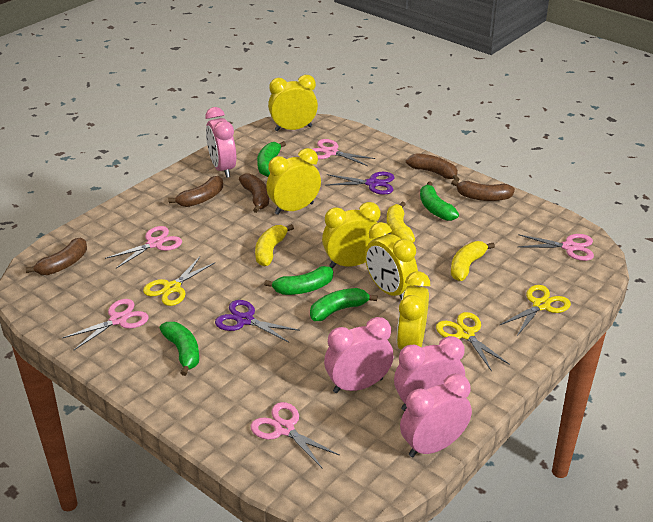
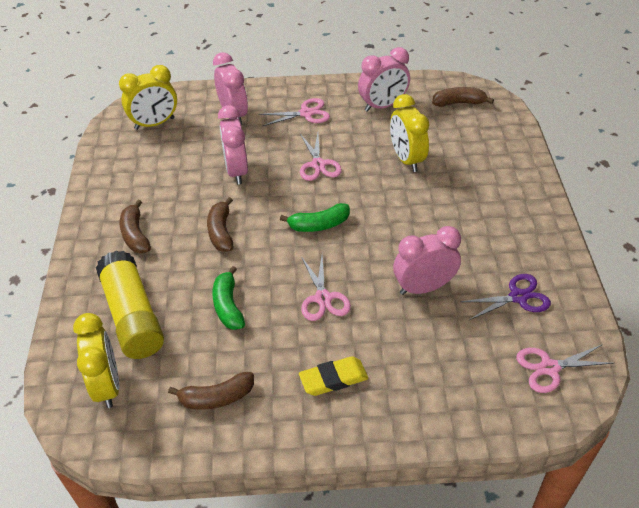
brown banana: 5 -> 4
green banana: 5 -> 2
pink scissors: 5 -> 4
purple scissors: 2 -> 1
yellow banana: 3 -> 0
yellow clock: 5 -> 3
yellow eraser: 0 -> 1
yellow glue stick: 0 -> 1
yellow scissors: 3 -> 0

